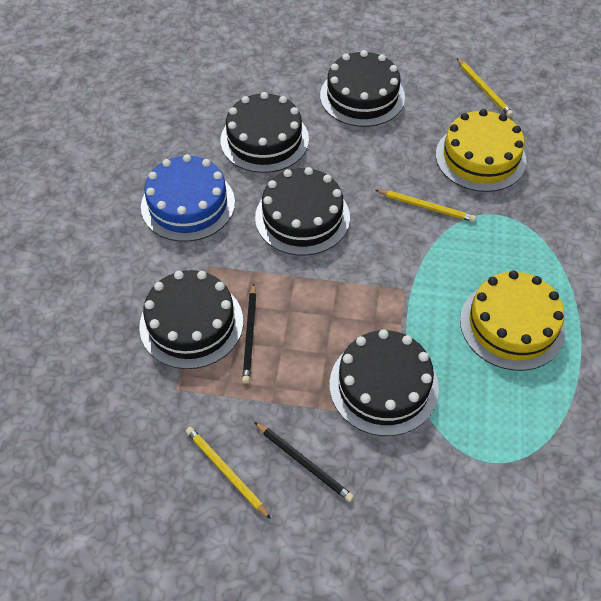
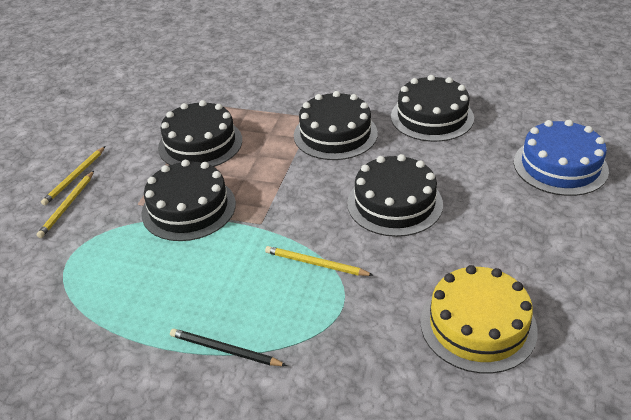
black pencil: 2 -> 1
yellow cake: 2 -> 1

